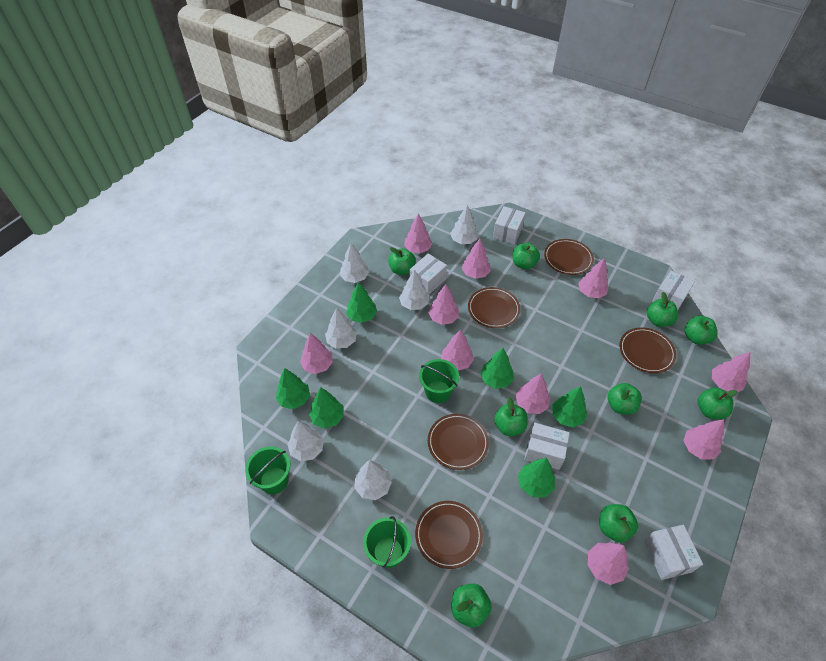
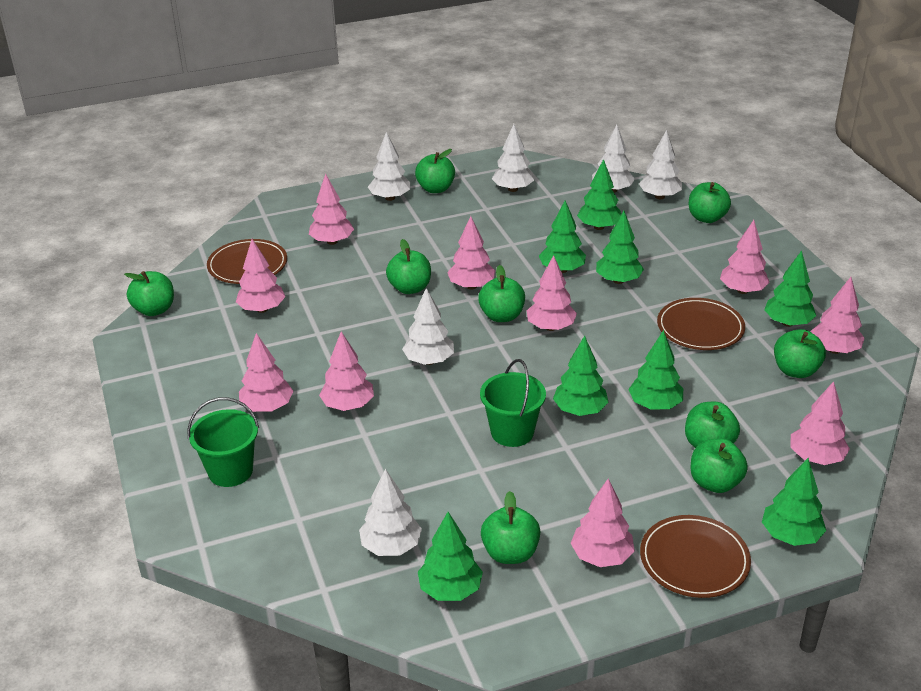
brown plate: 5 -> 3
green bucket: 3 -> 2
green tree: 6 -> 8
white box: 5 -> 0

